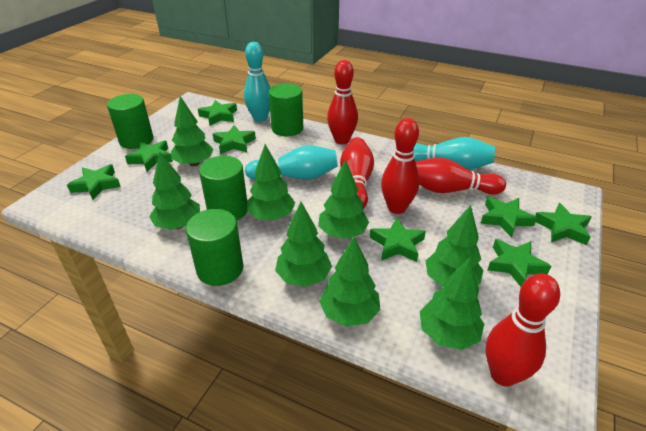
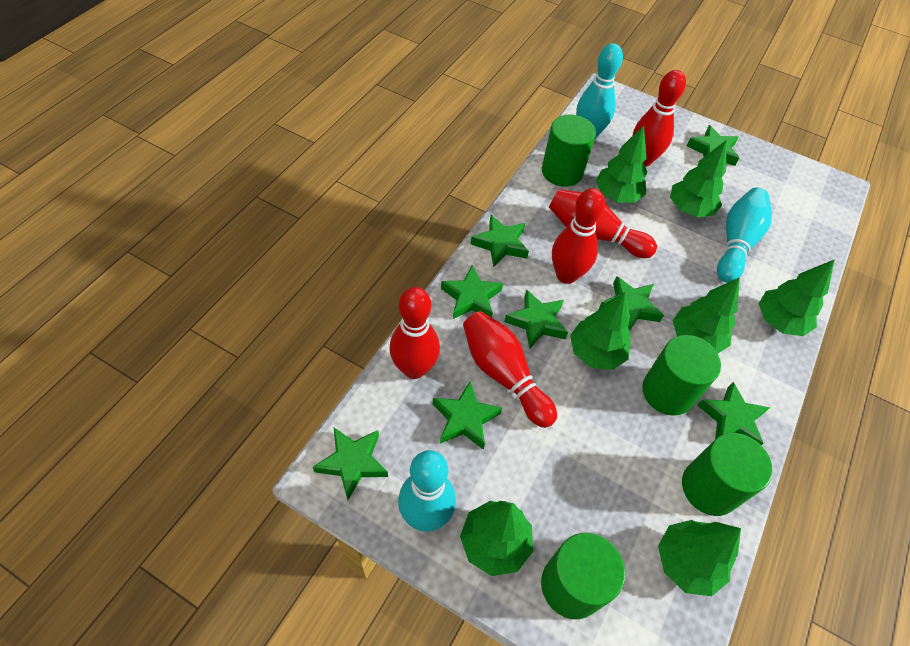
green tree: 8 -> 7

